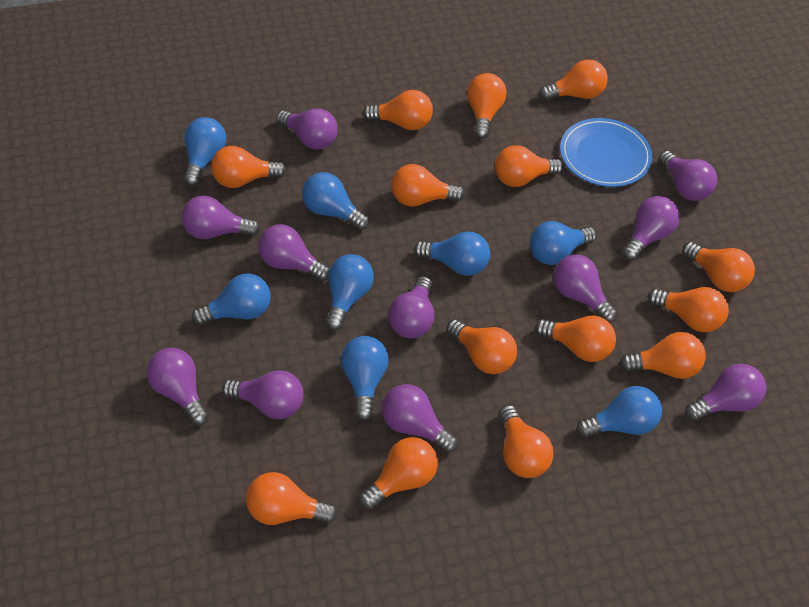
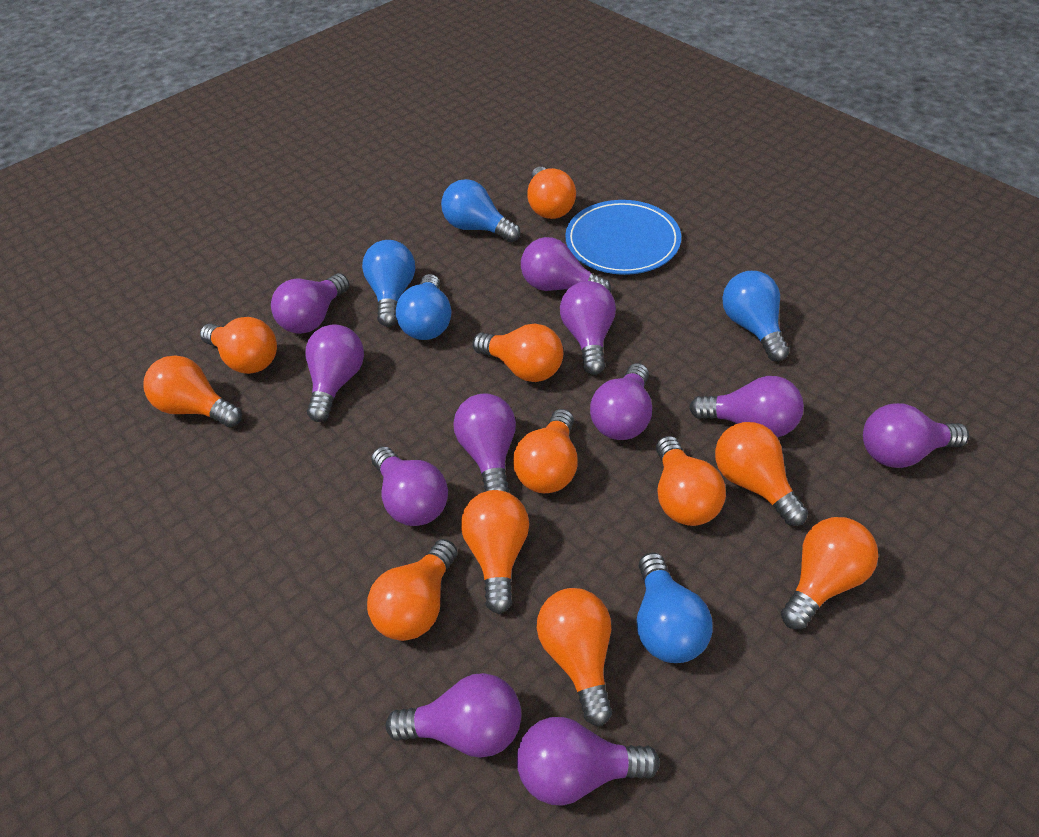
blue light bulb: 8 -> 5
orange light bulb: 14 -> 11

